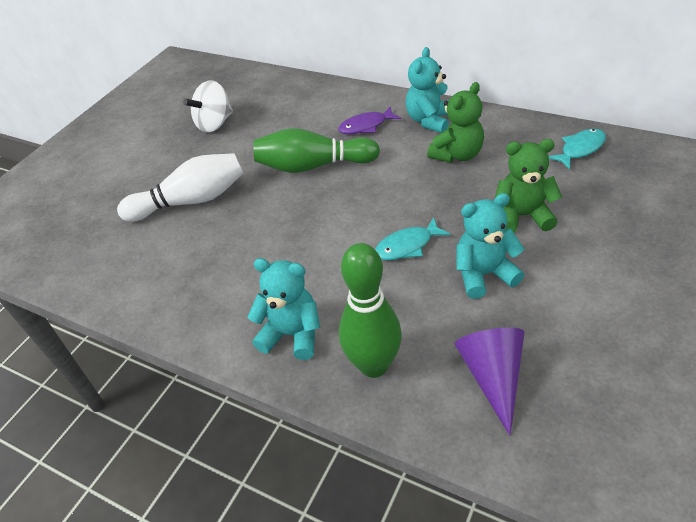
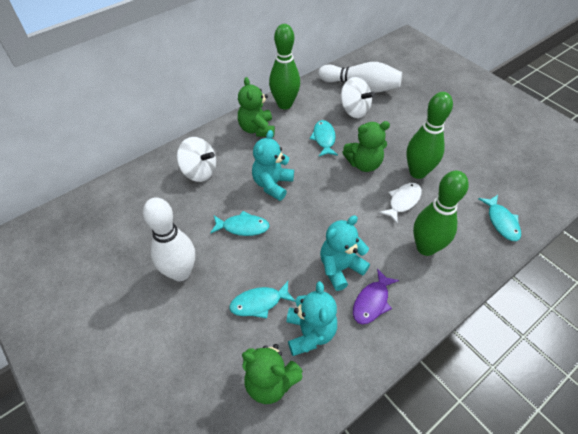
green bowling pin: 2 -> 3
green teddy bear: 2 -> 3
purple cone: 1 -> 0
turquoise fish: 2 -> 4
white bowling pin: 1 -> 2
white fish: 0 -> 1
white spinning top: 1 -> 2

